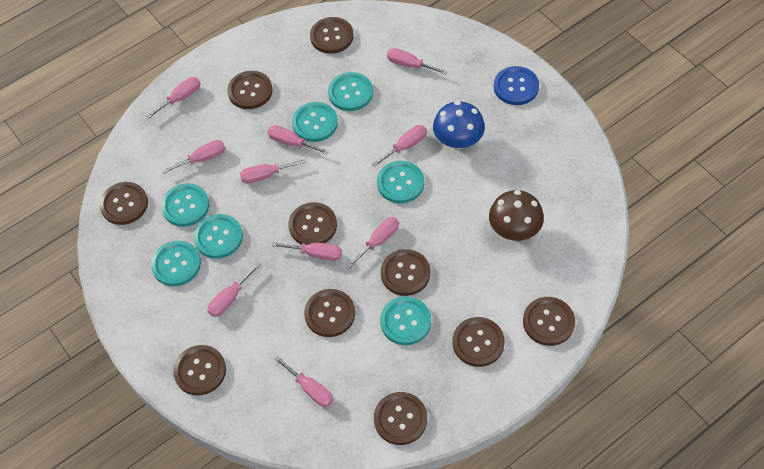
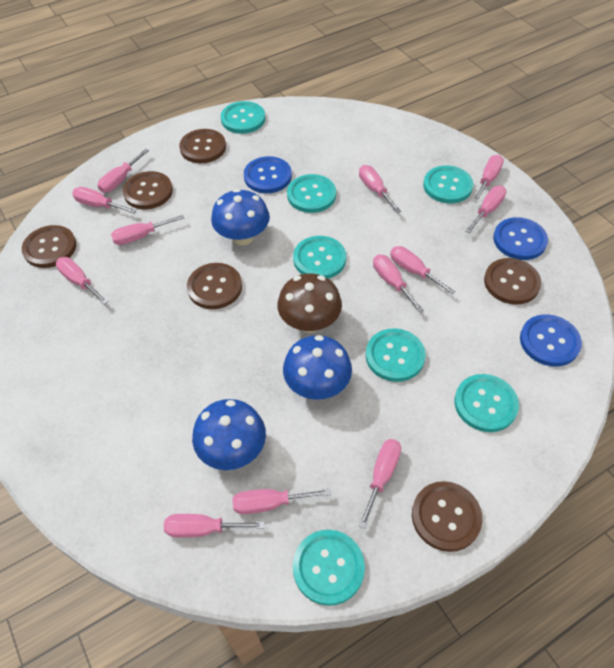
blue button: 1 -> 3
blue mushroom: 1 -> 3
brown button: 10 -> 6
pink screwdriver: 10 -> 12

